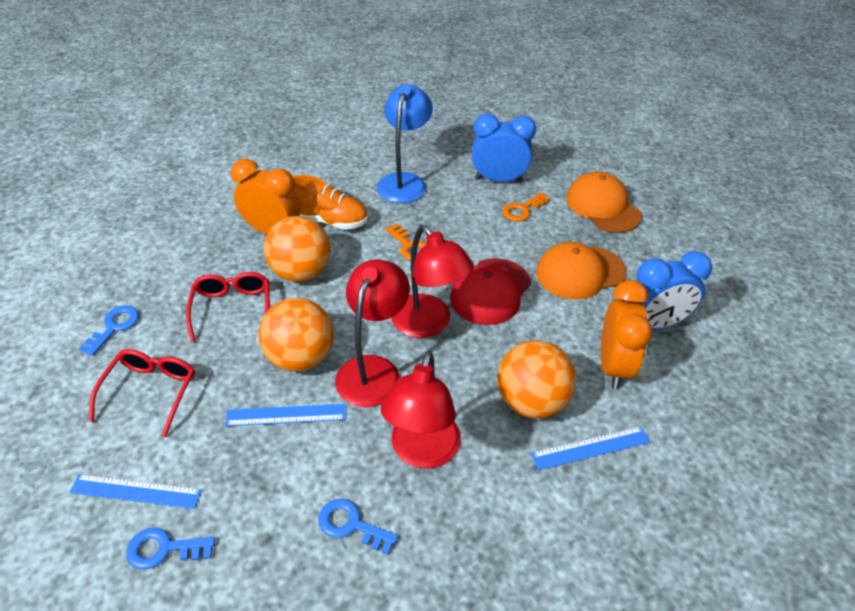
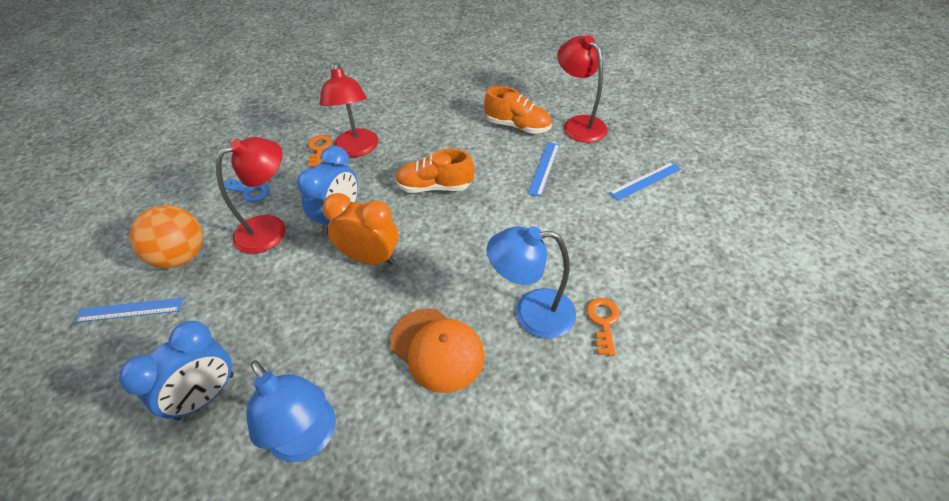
blue key: 3 -> 1
blue lamp: 1 -> 2
orange ball: 3 -> 1
orange cap: 2 -> 1
orange clock: 2 -> 1
orange shoe: 1 -> 2
red cap: 1 -> 0
red glasses: 2 -> 0

